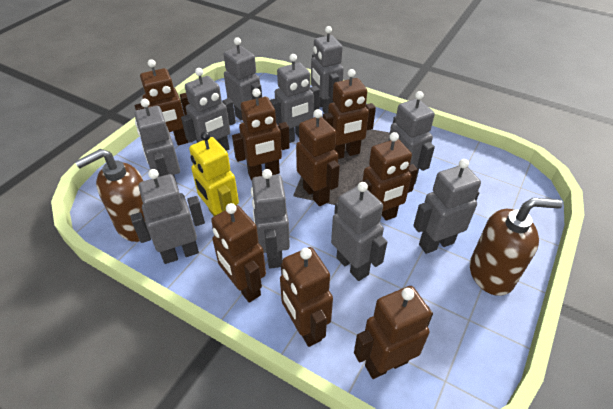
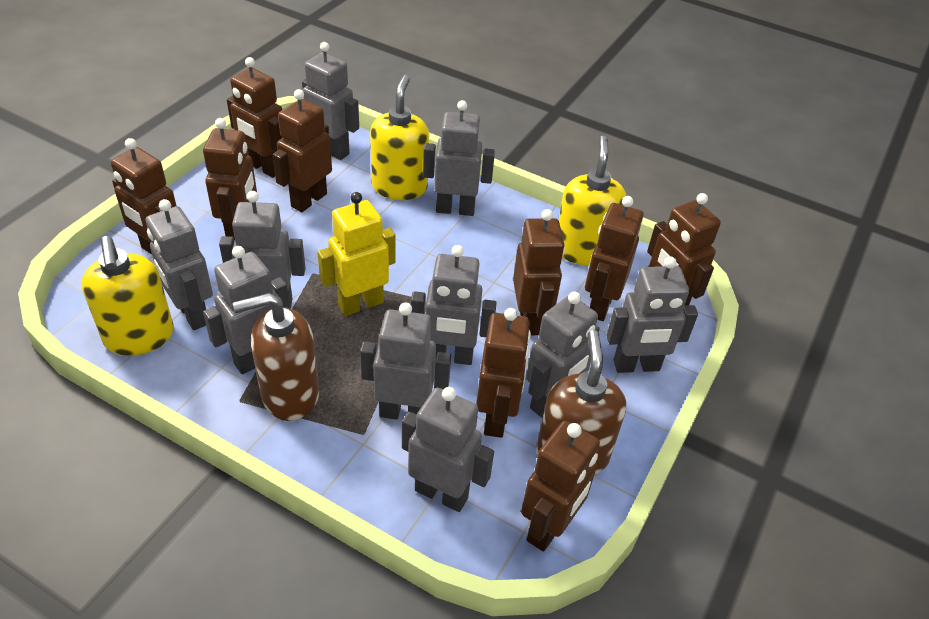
brown robot: 8 -> 9
yellow soap dispenser: 0 -> 3

